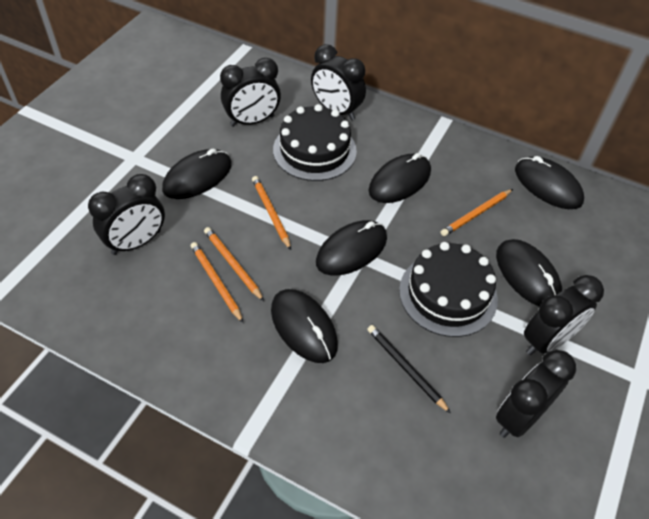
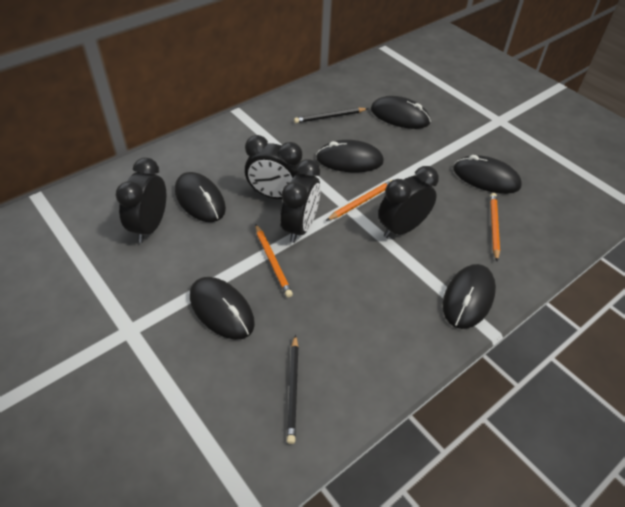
black cake: 2 -> 0
black clock: 5 -> 4
black pencil: 1 -> 2
orange pencil: 4 -> 3

